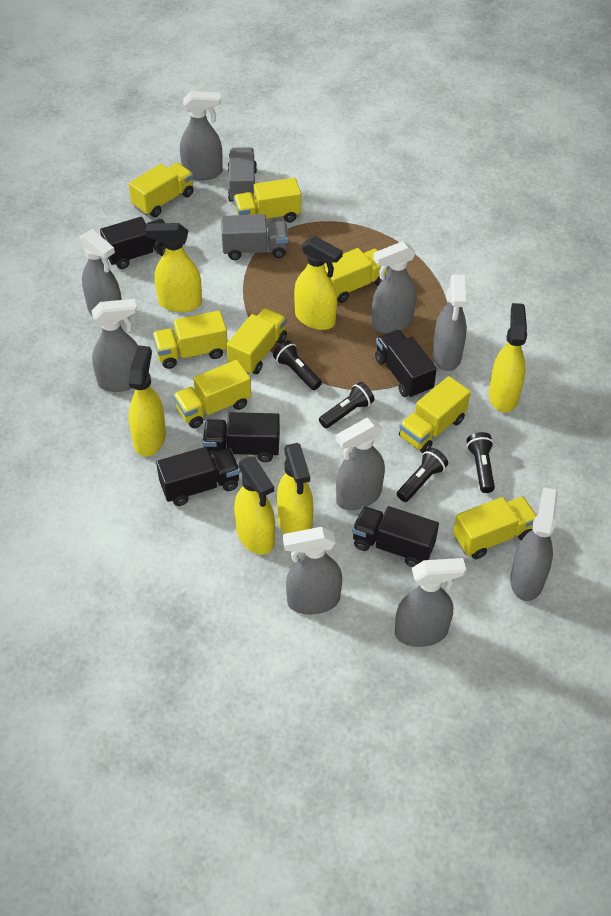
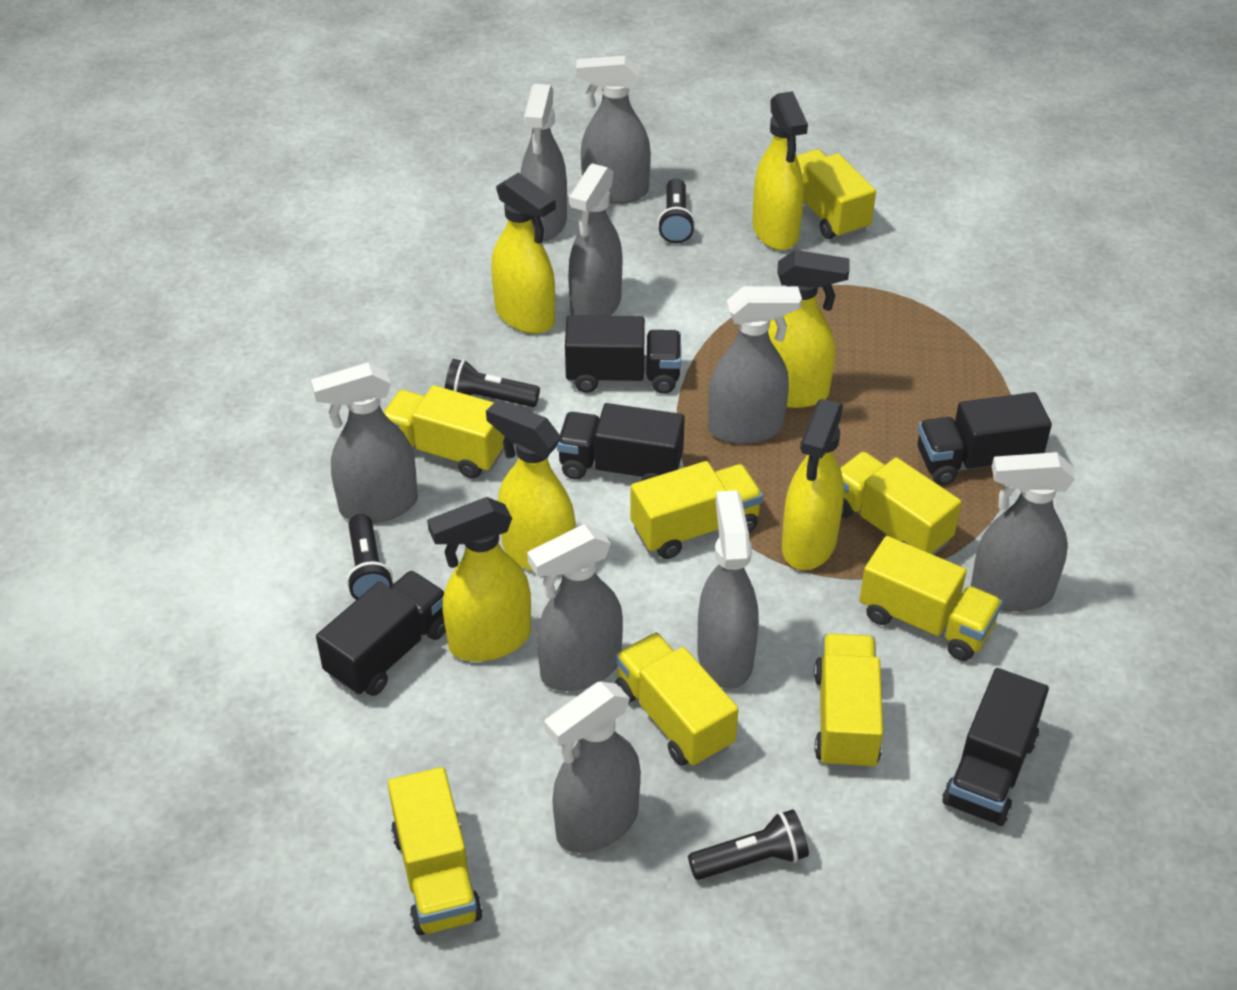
grey truck: 2 -> 0

